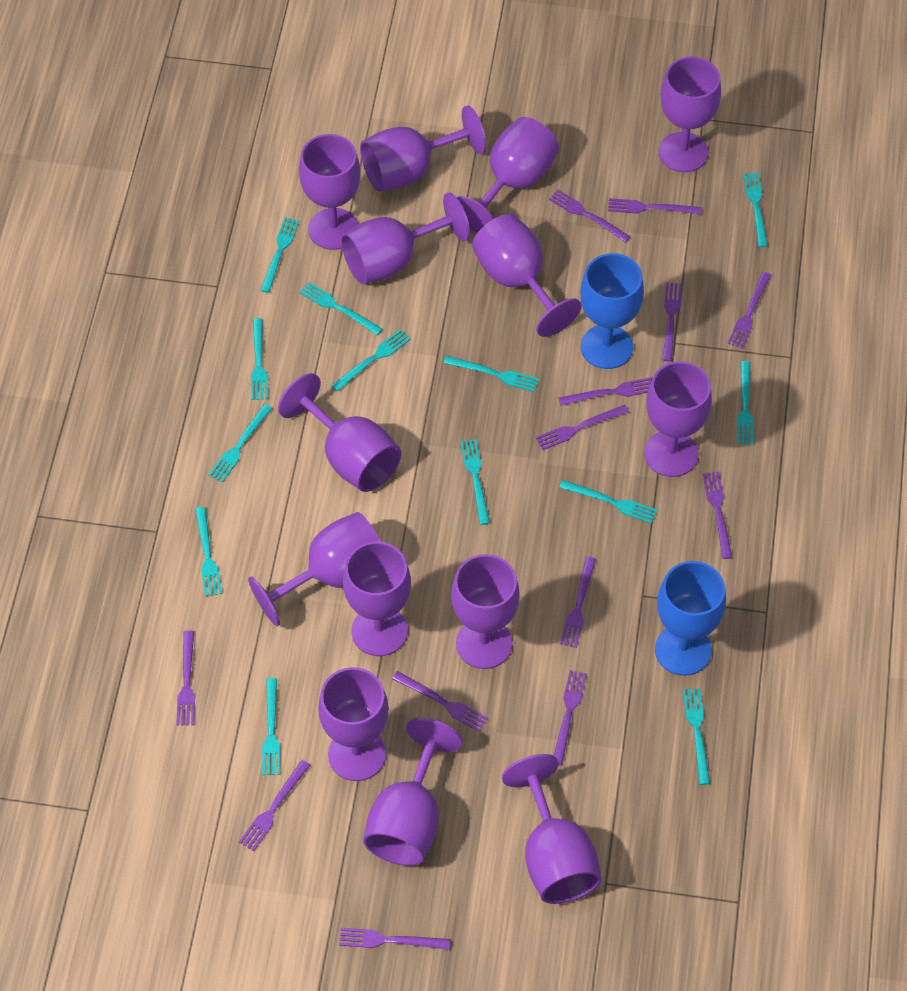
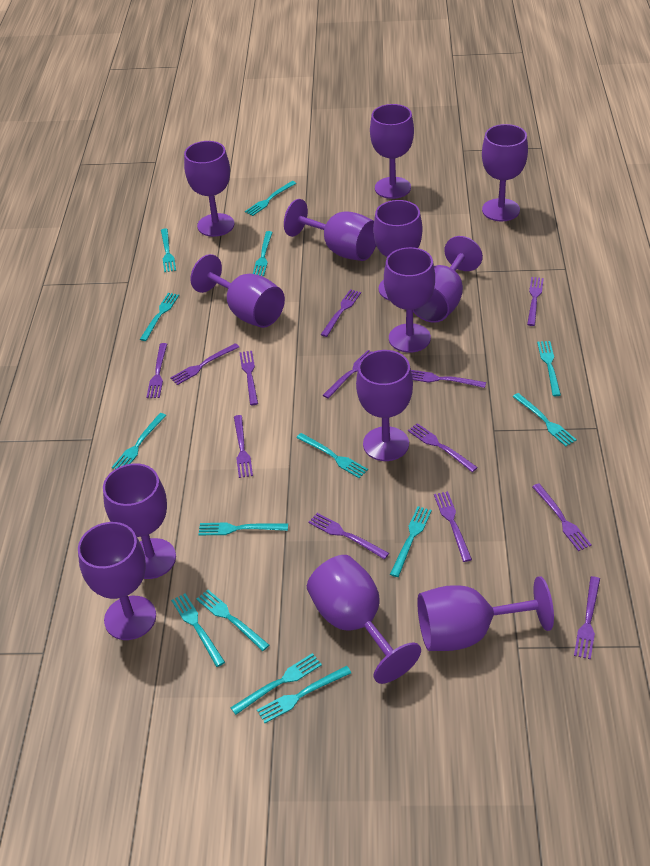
blue goblet: 2 -> 0
purple goblet: 14 -> 13
turquoise fork: 13 -> 14

